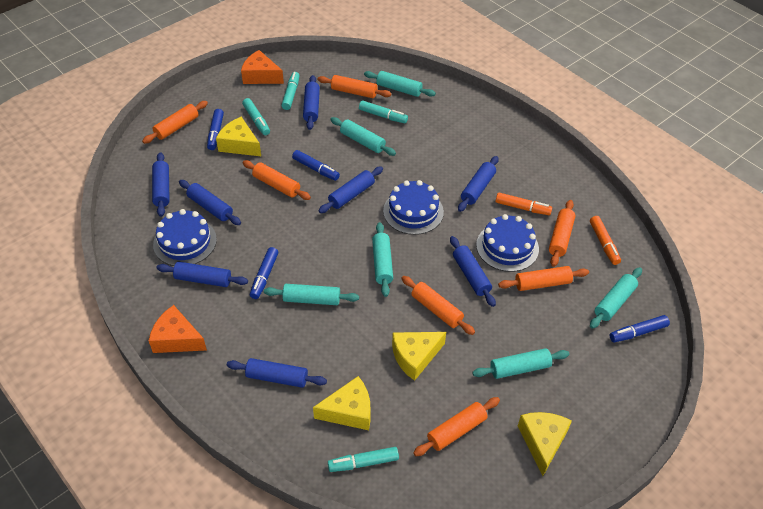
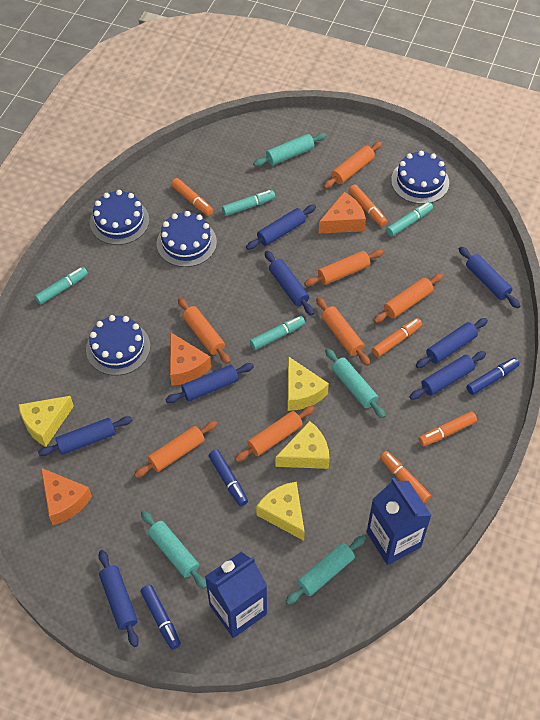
blue cake: 3 -> 4
blue carton: 0 -> 2
blue marker: 4 -> 3
orange cheese: 2 -> 3
orange marker: 2 -> 5
turquoise rolling pin: 6 -> 4

